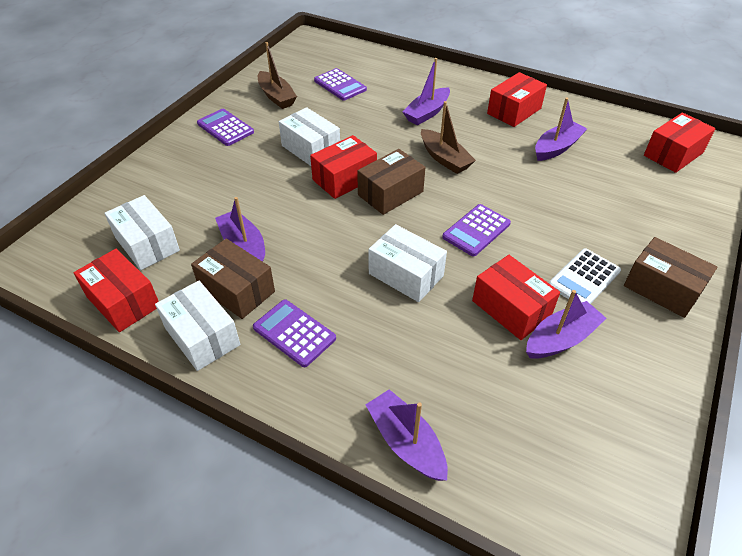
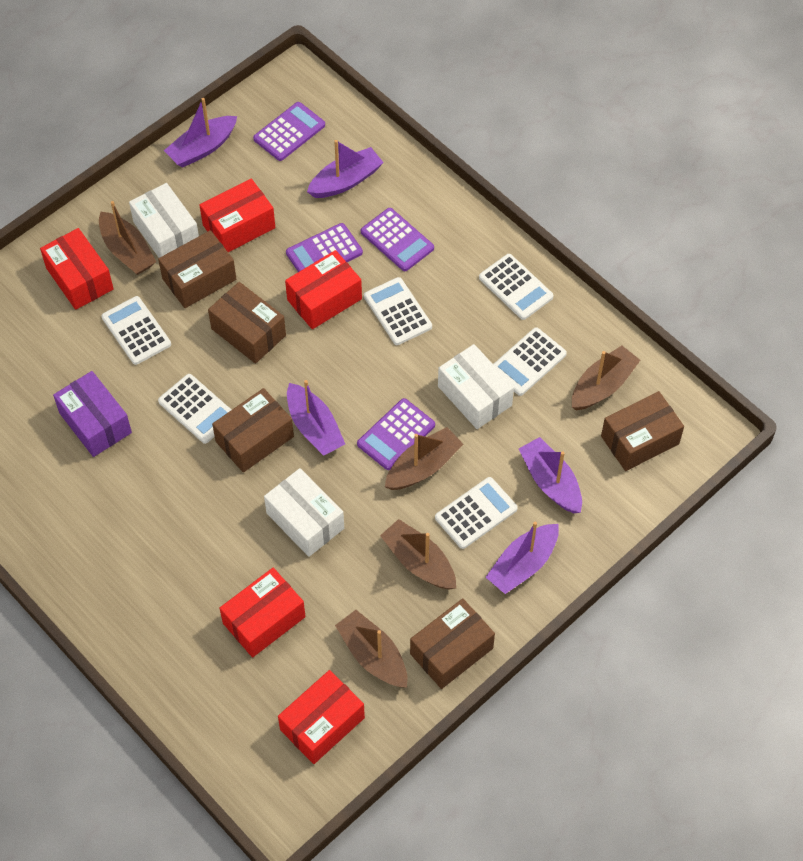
brown boat: 2 -> 5
brown box: 3 -> 5
purple box: 0 -> 1
white box: 4 -> 3
white calculator: 1 -> 6

